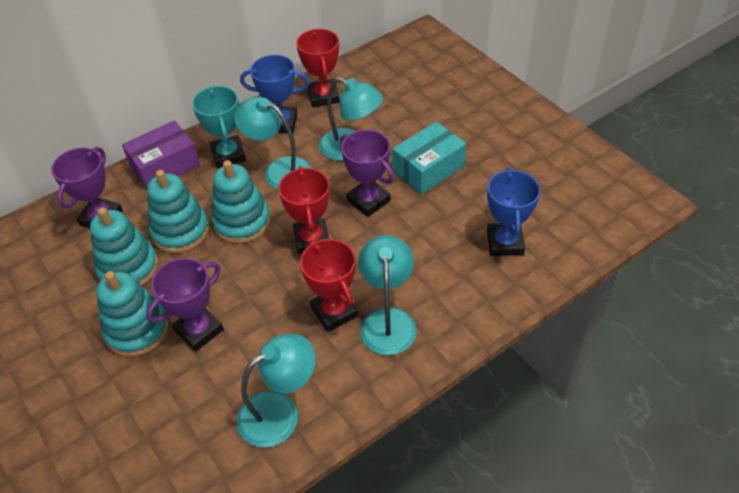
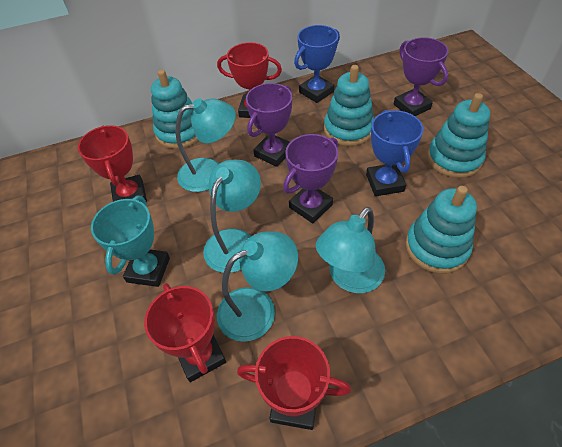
purple box: 1 -> 0
red trophy: 3 -> 4
turquoise box: 1 -> 0

